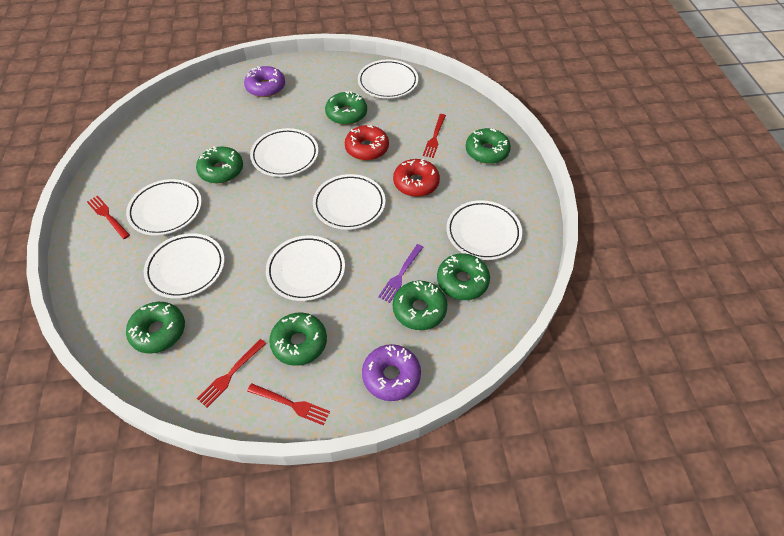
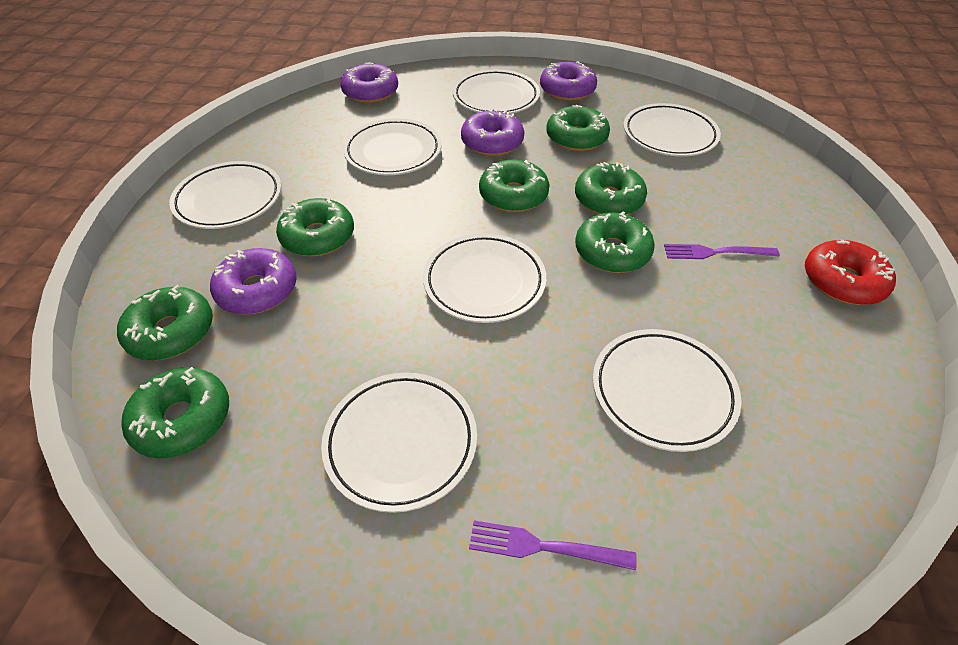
purple donut: 2 -> 4
purple fork: 1 -> 2
red donut: 2 -> 1
red fork: 4 -> 0

